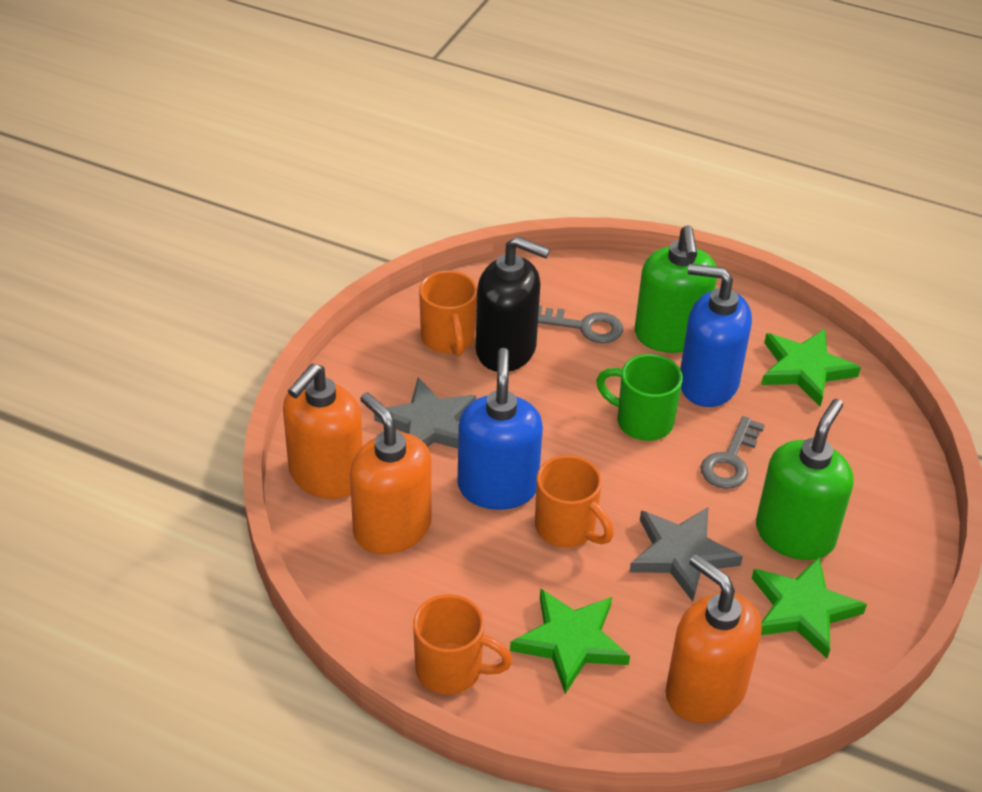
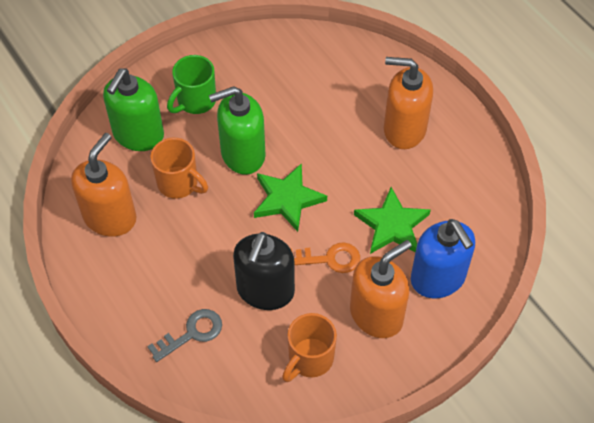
blue soap dispenser: 2 -> 1
green star: 3 -> 2
grey key: 2 -> 1
grey star: 2 -> 0
orange key: 0 -> 1
orange mug: 3 -> 2

